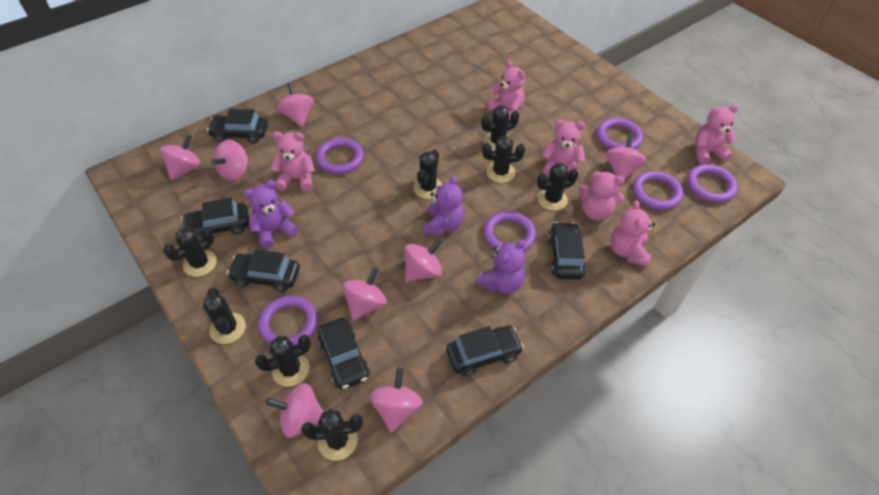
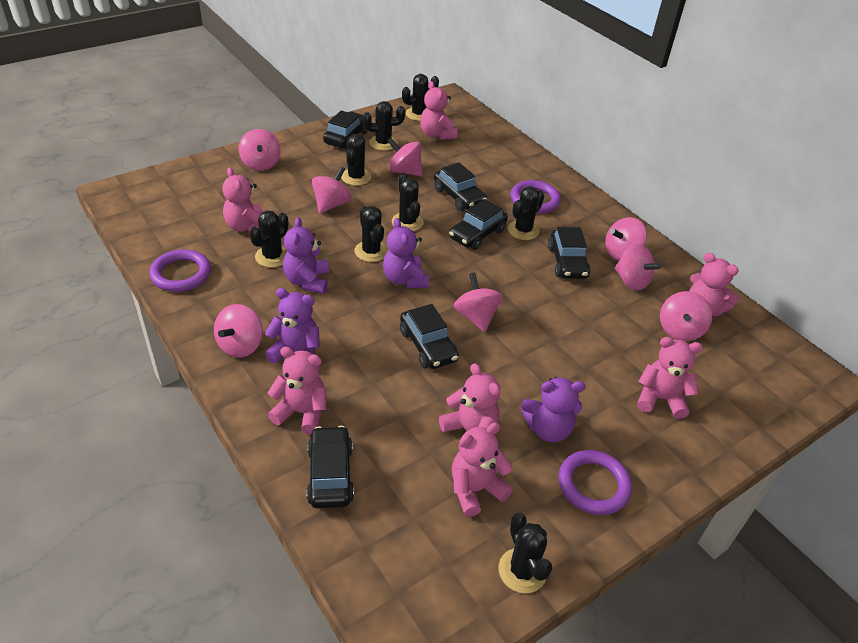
pink teddy bear: 6 -> 7
purple ring: 6 -> 3
purple teddy bear: 3 -> 4

